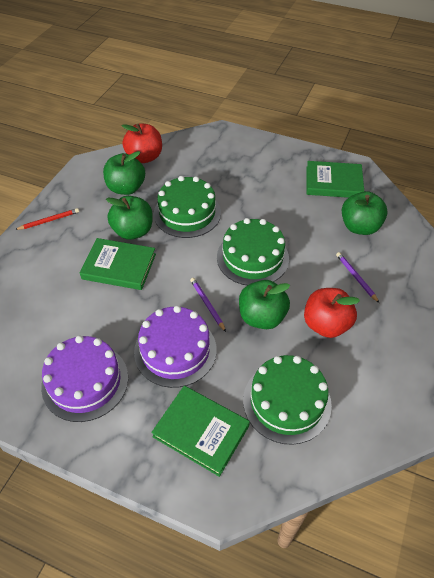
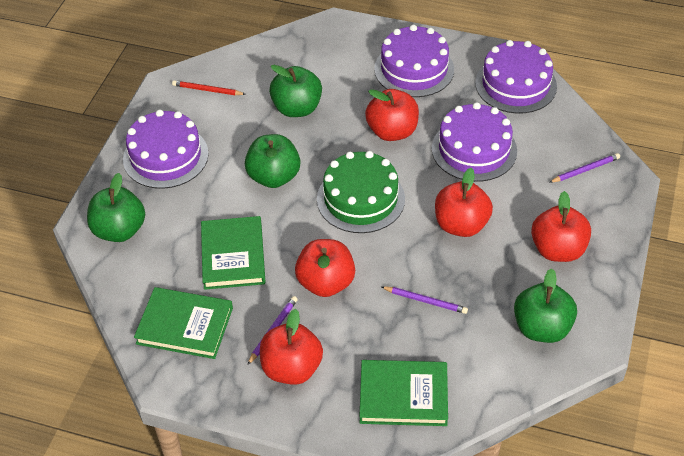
green cake: 3 -> 1
purple cake: 2 -> 4
purple pencil: 2 -> 3
red apple: 2 -> 5

